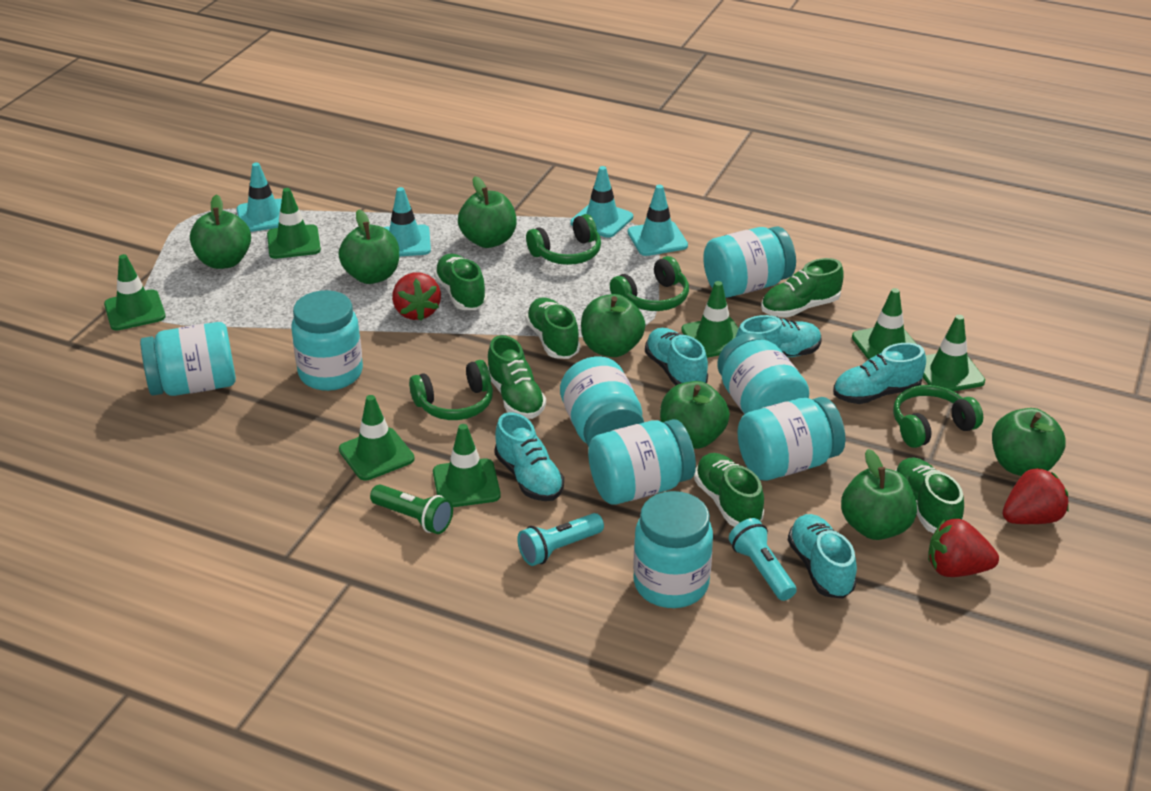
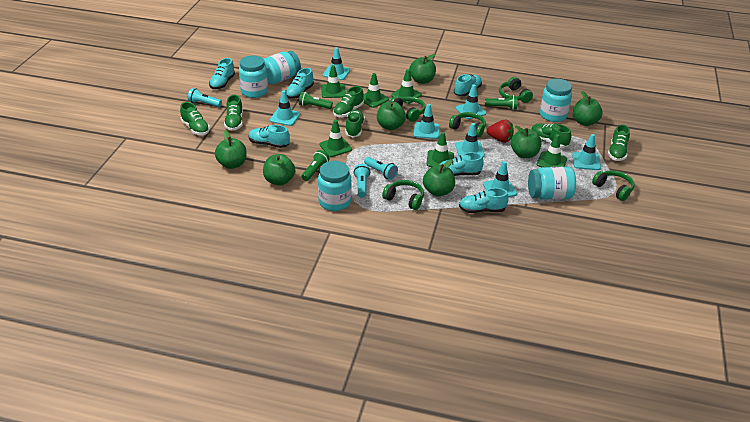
green flashlight: 1 -> 3
green headphones: 4 -> 5
green traffic cone: 7 -> 6
red strawberry: 3 -> 1
turquoise flashlight: 2 -> 3
turquoise jar: 8 -> 5
turquoise shoe: 5 -> 6
turquoise traffic cone: 4 -> 7

